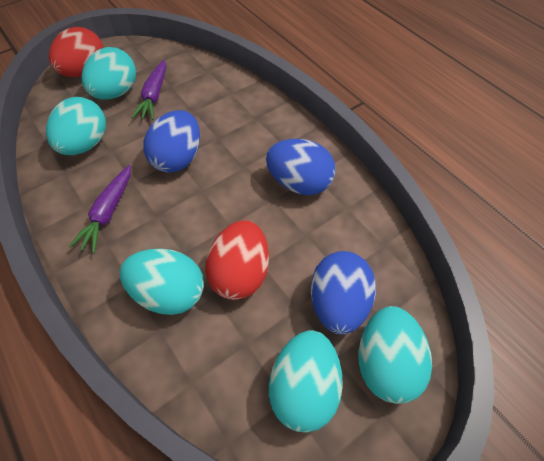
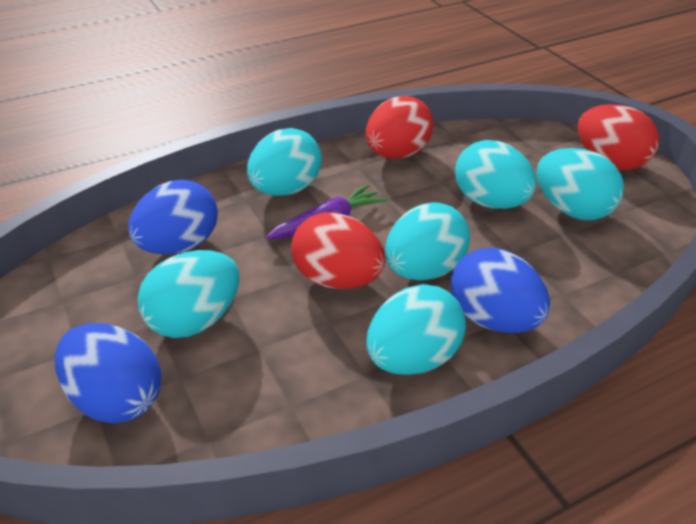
purple carrot: 2 -> 1
red egg: 2 -> 3
turquoise egg: 5 -> 6

